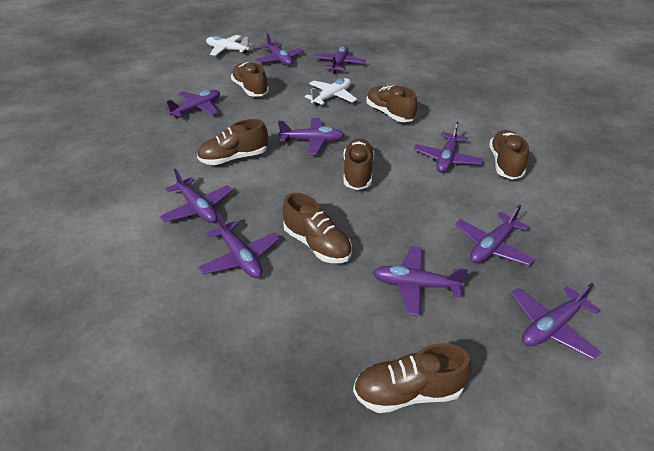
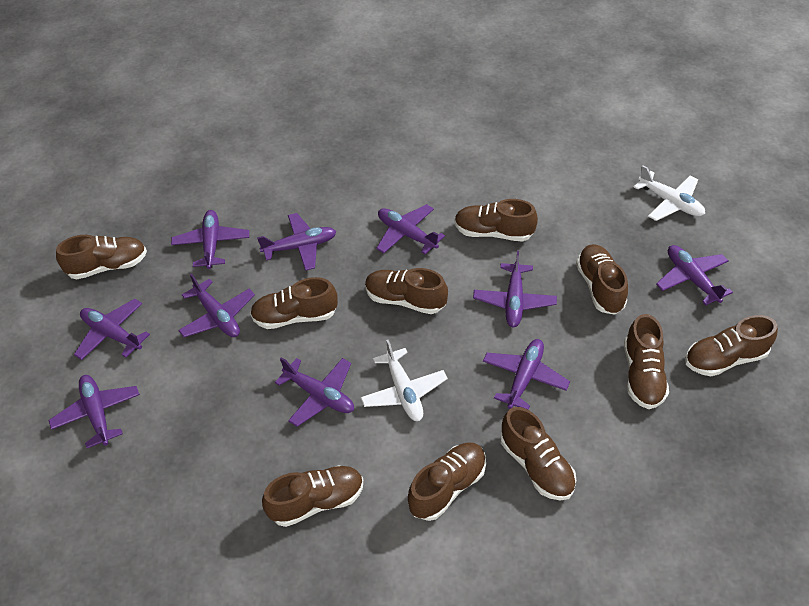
brown shoe: 7 -> 10

